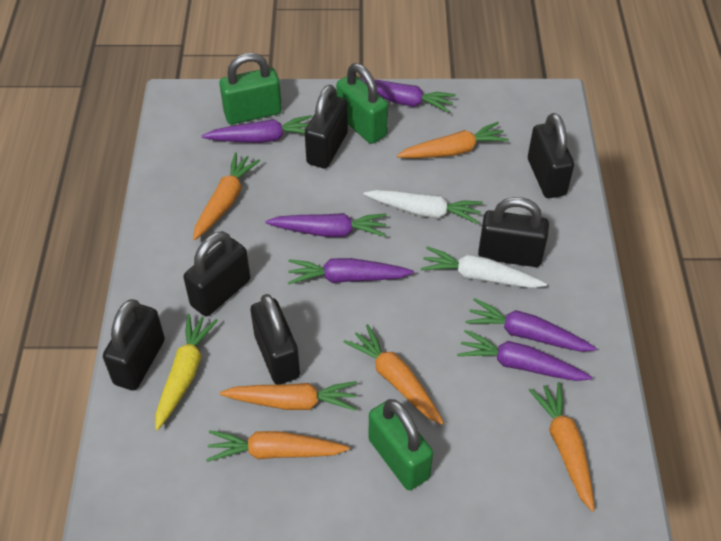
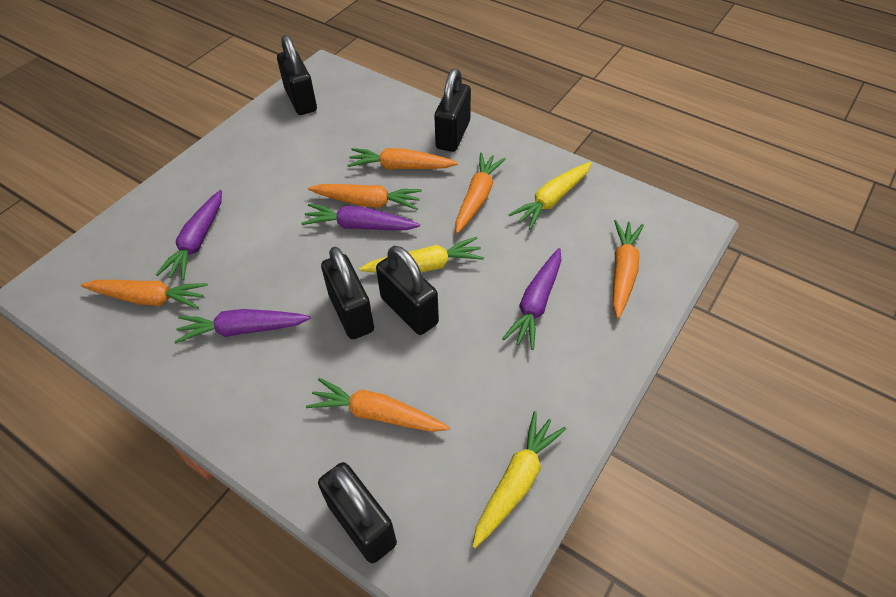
black padlock: 6 -> 5
green padlock: 3 -> 0
purple carrot: 6 -> 4
white carrot: 2 -> 0
yellow carrot: 1 -> 3

